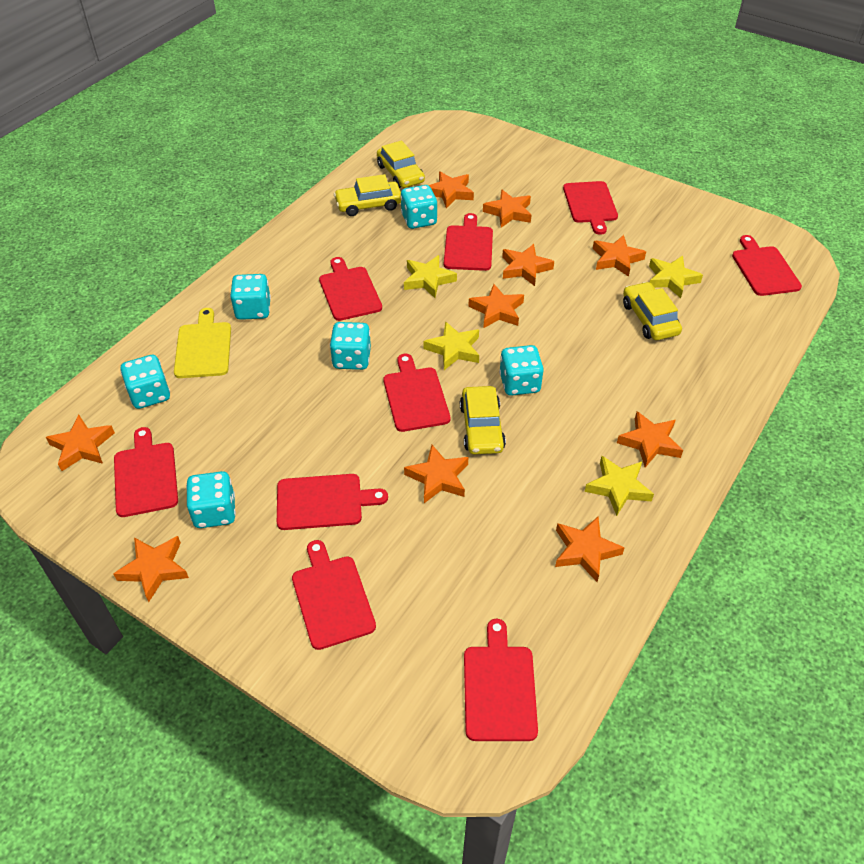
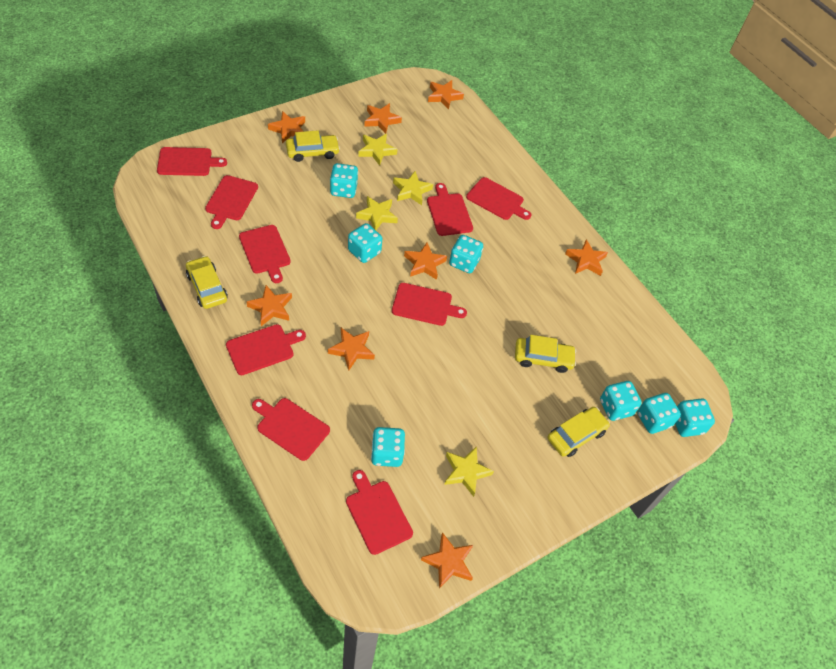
orange star: 10 -> 8
turquoise dice: 6 -> 7
yellow cutting board: 1 -> 0

